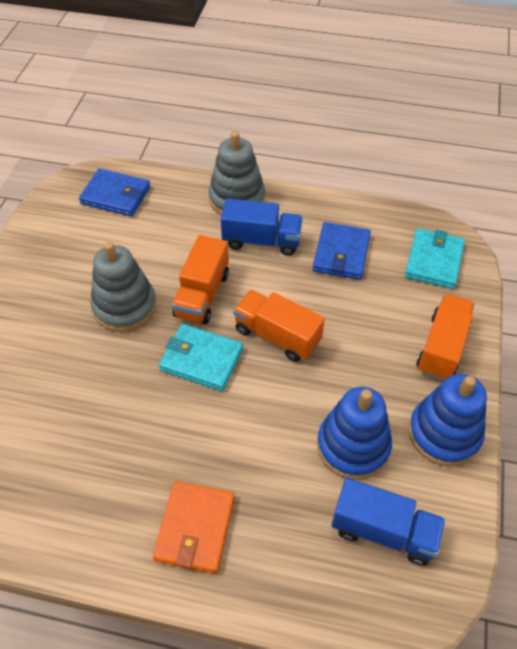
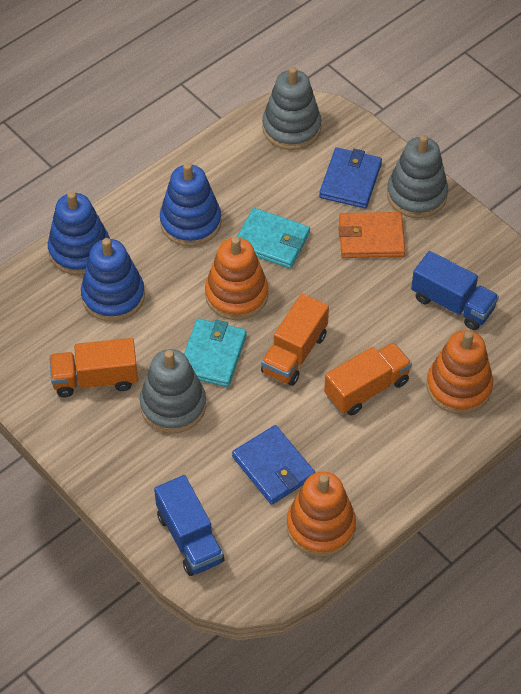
blue stacking toy: 2 -> 3
grey stacking toy: 2 -> 3
orange stacking toy: 0 -> 3

